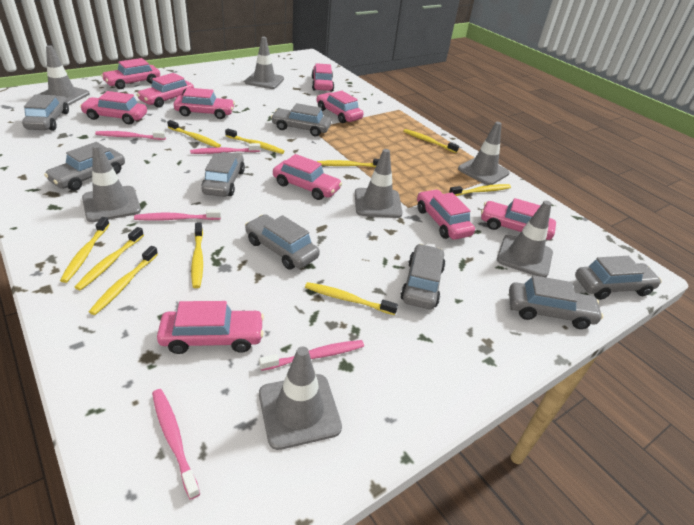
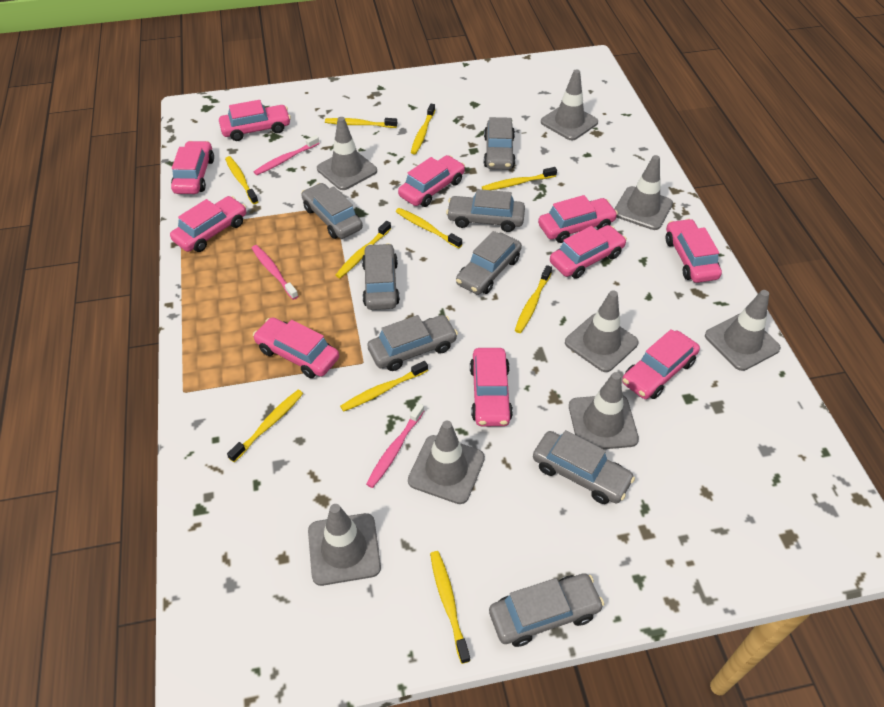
grey traffic cone: 7 -> 8
pink toothbrush: 5 -> 3

